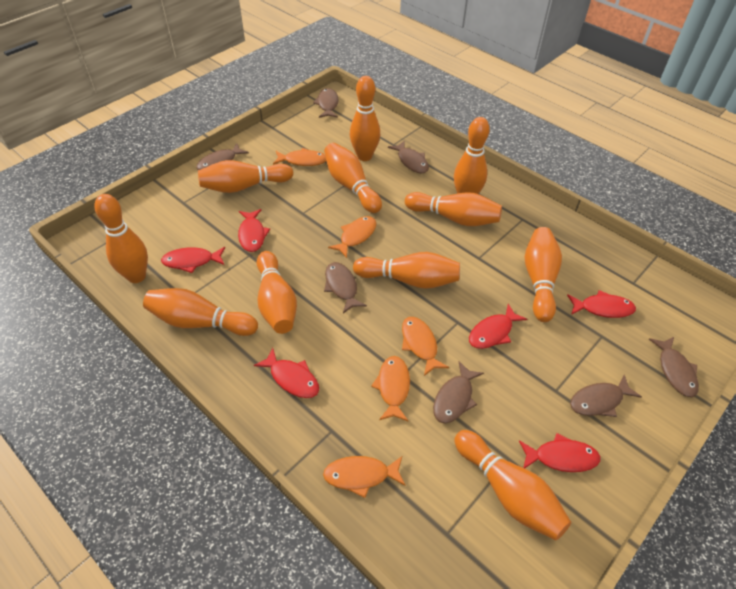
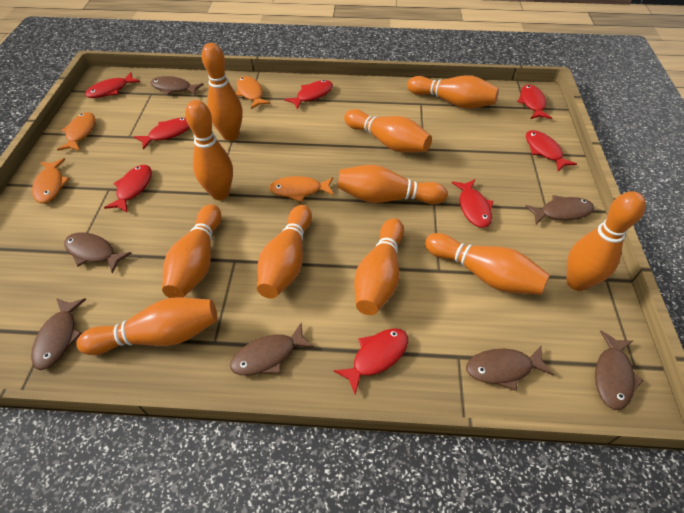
orange fish: 5 -> 4
red fish: 6 -> 8

